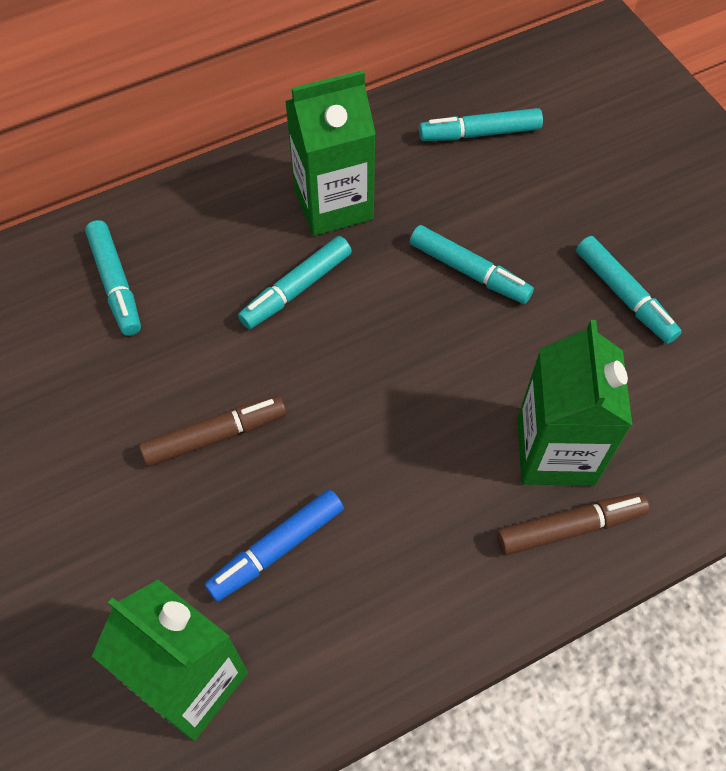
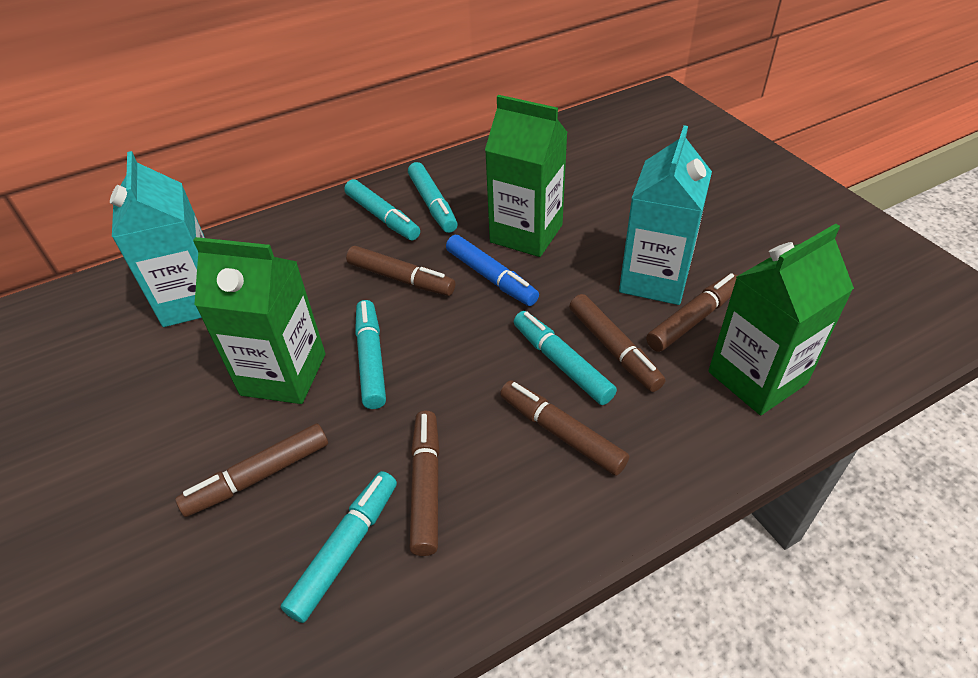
brown marker: 2 -> 6
turquoise carton: 0 -> 2

